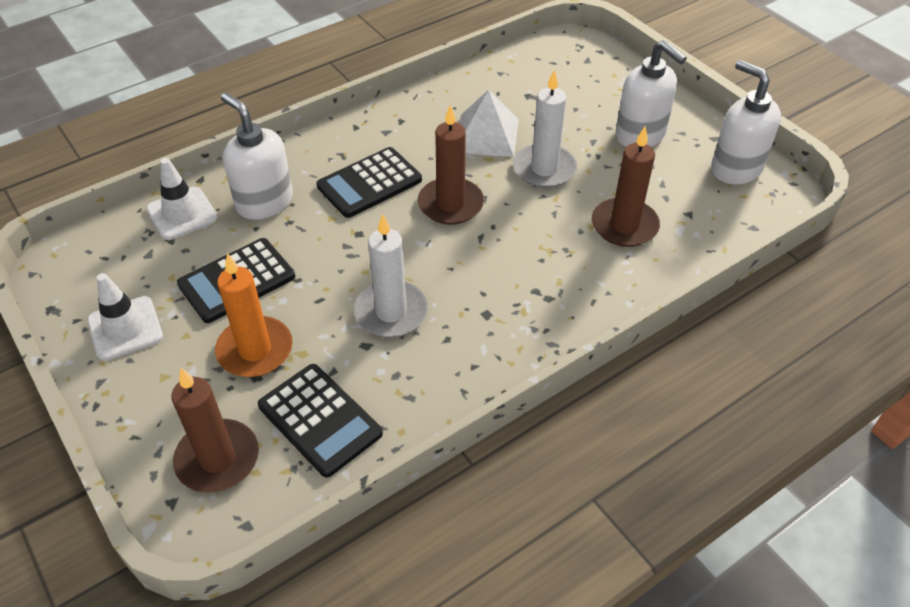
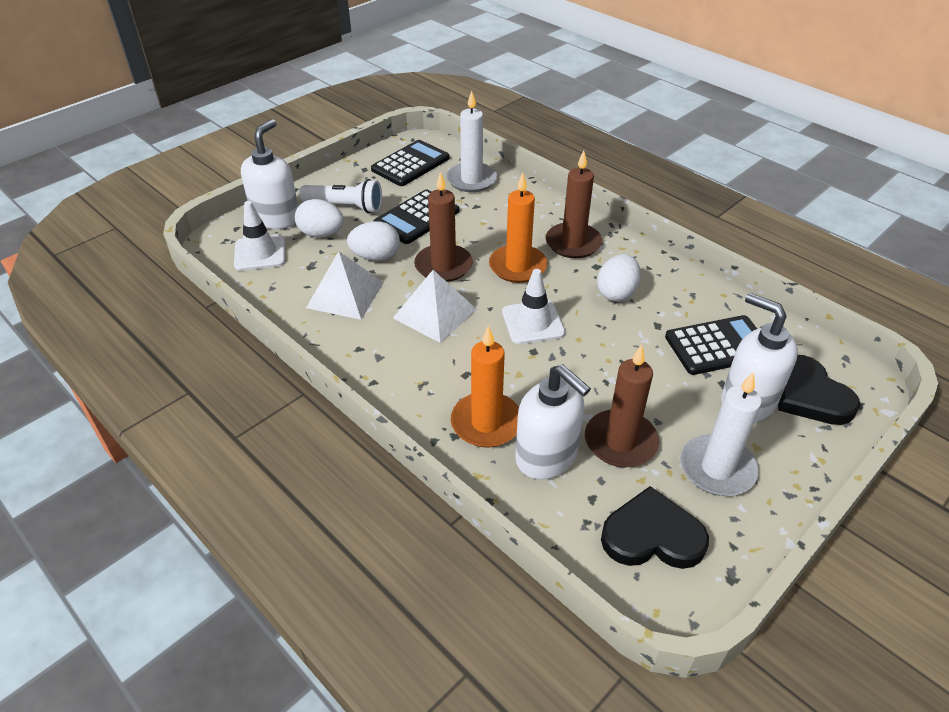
black heart: 0 -> 2
orange candle: 1 -> 2
white egg: 0 -> 3
white flashlight: 0 -> 1
white pyramid: 1 -> 2

